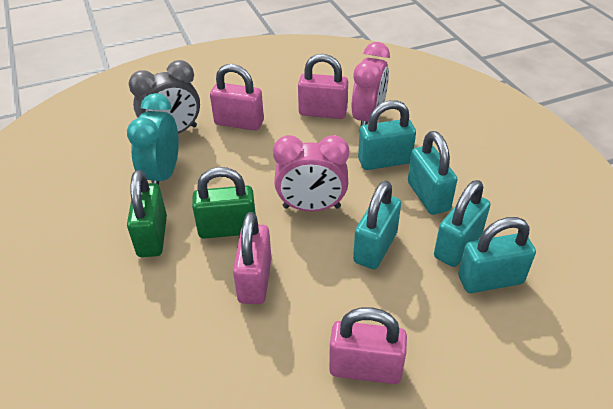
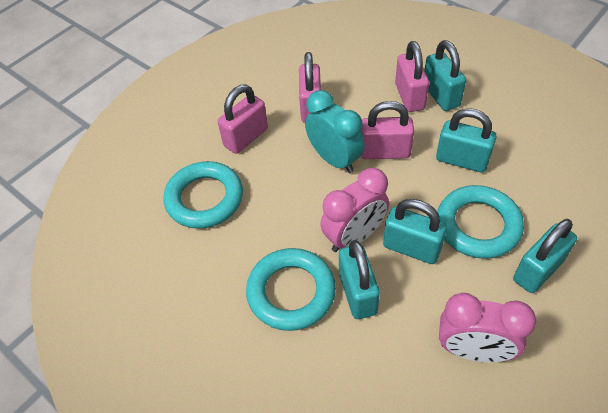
green padlock: 2 -> 0
grey clock: 1 -> 0
turquoise ring: 0 -> 3

